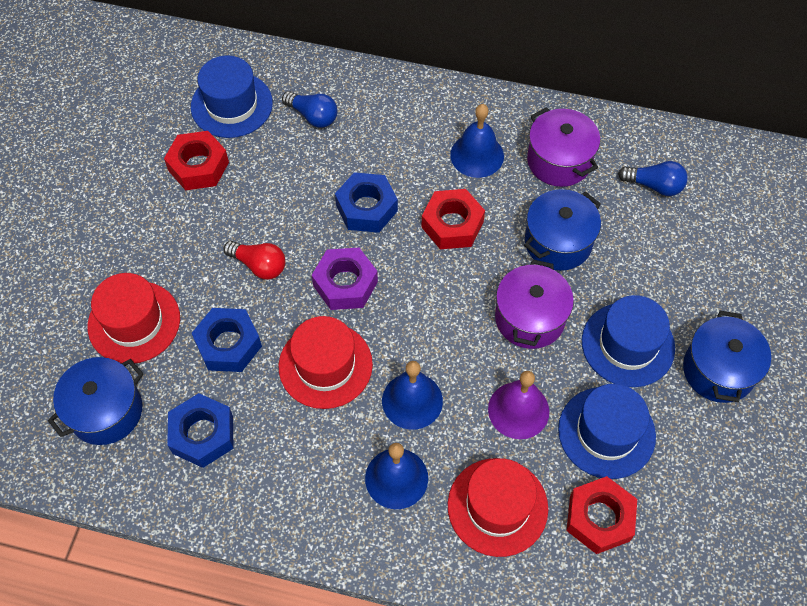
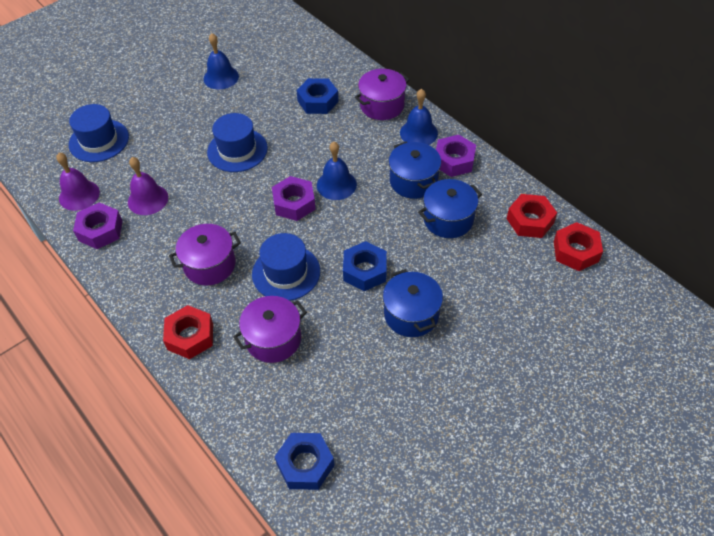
blue light bulb: 2 -> 0
purple bell: 1 -> 2
purple nut: 1 -> 3
purple pot: 2 -> 3
red hat: 3 -> 0
red light bulb: 1 -> 0

